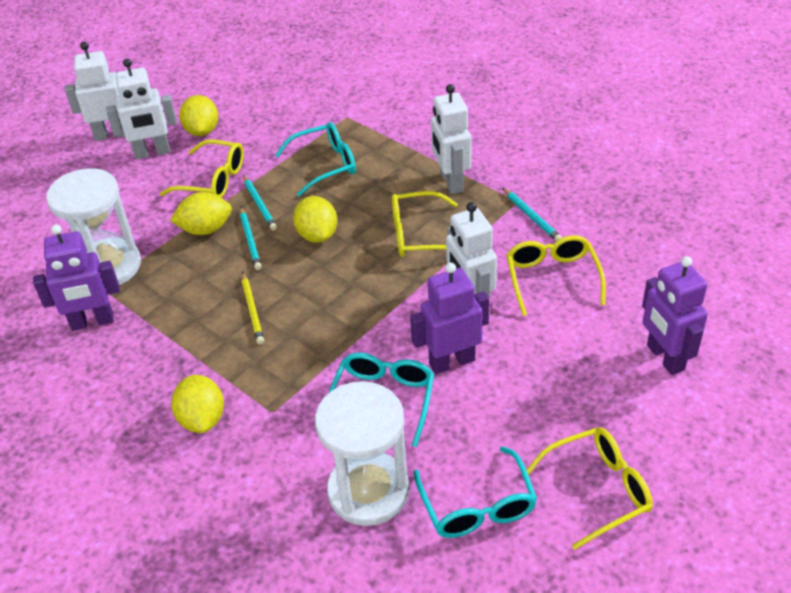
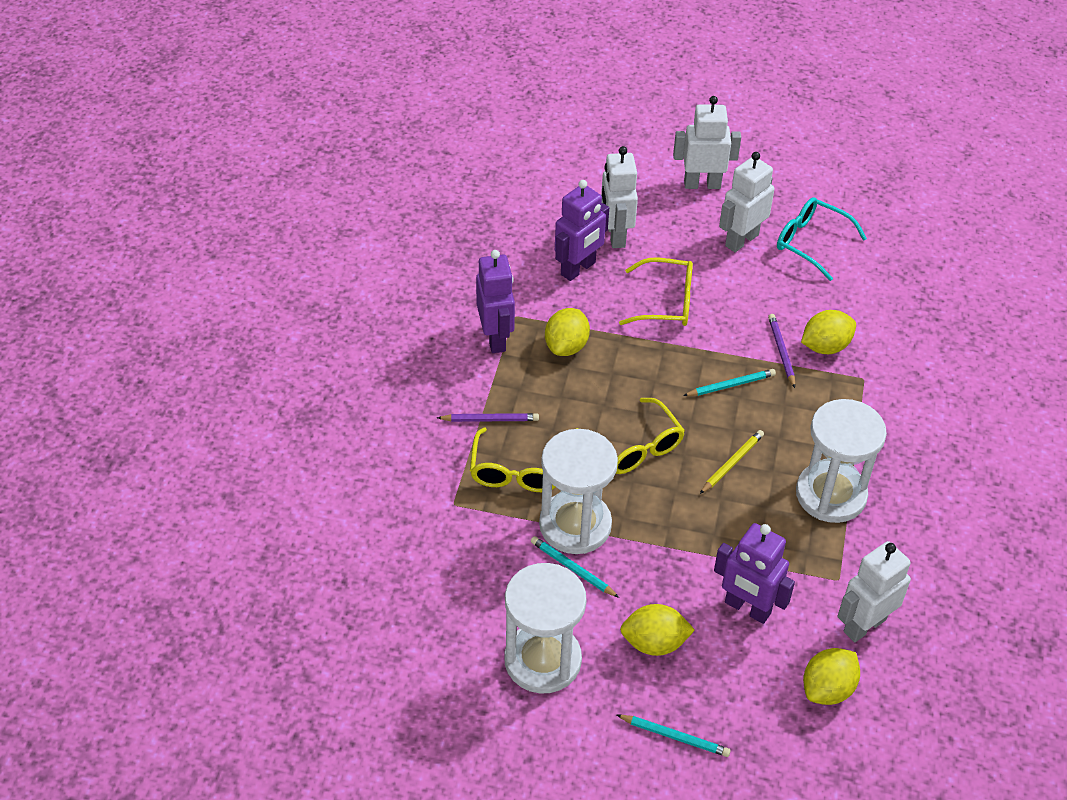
purple pencil: 0 -> 2
turquoise glasses: 3 -> 1
white hourglass: 2 -> 3
yellow glasses: 4 -> 3

